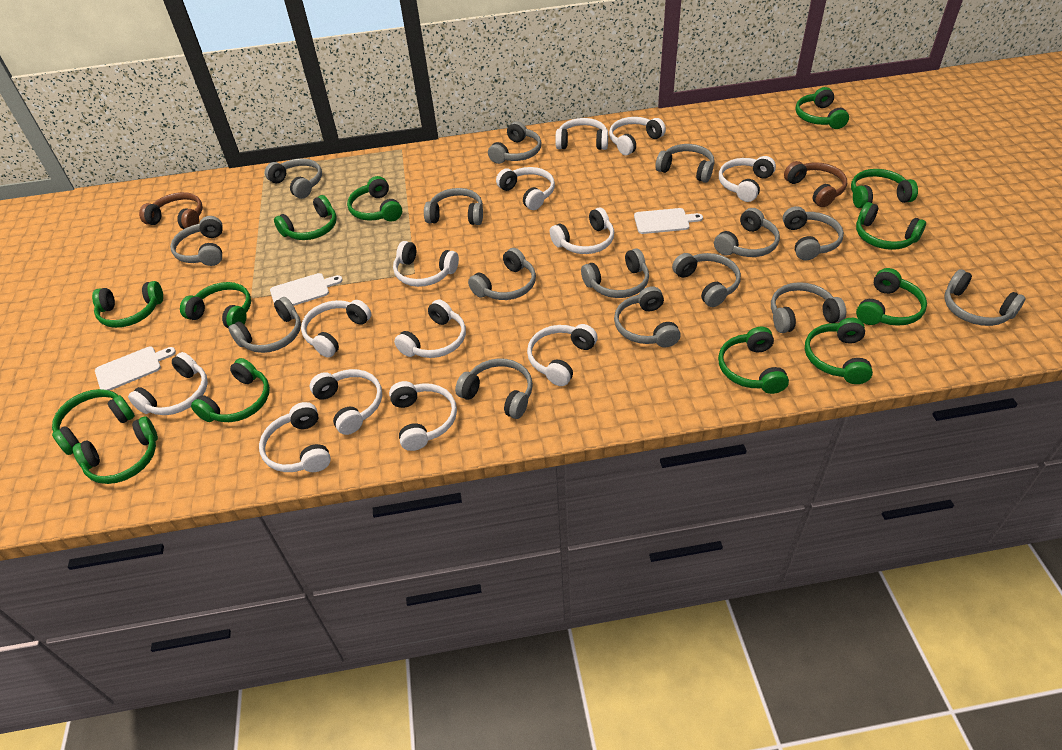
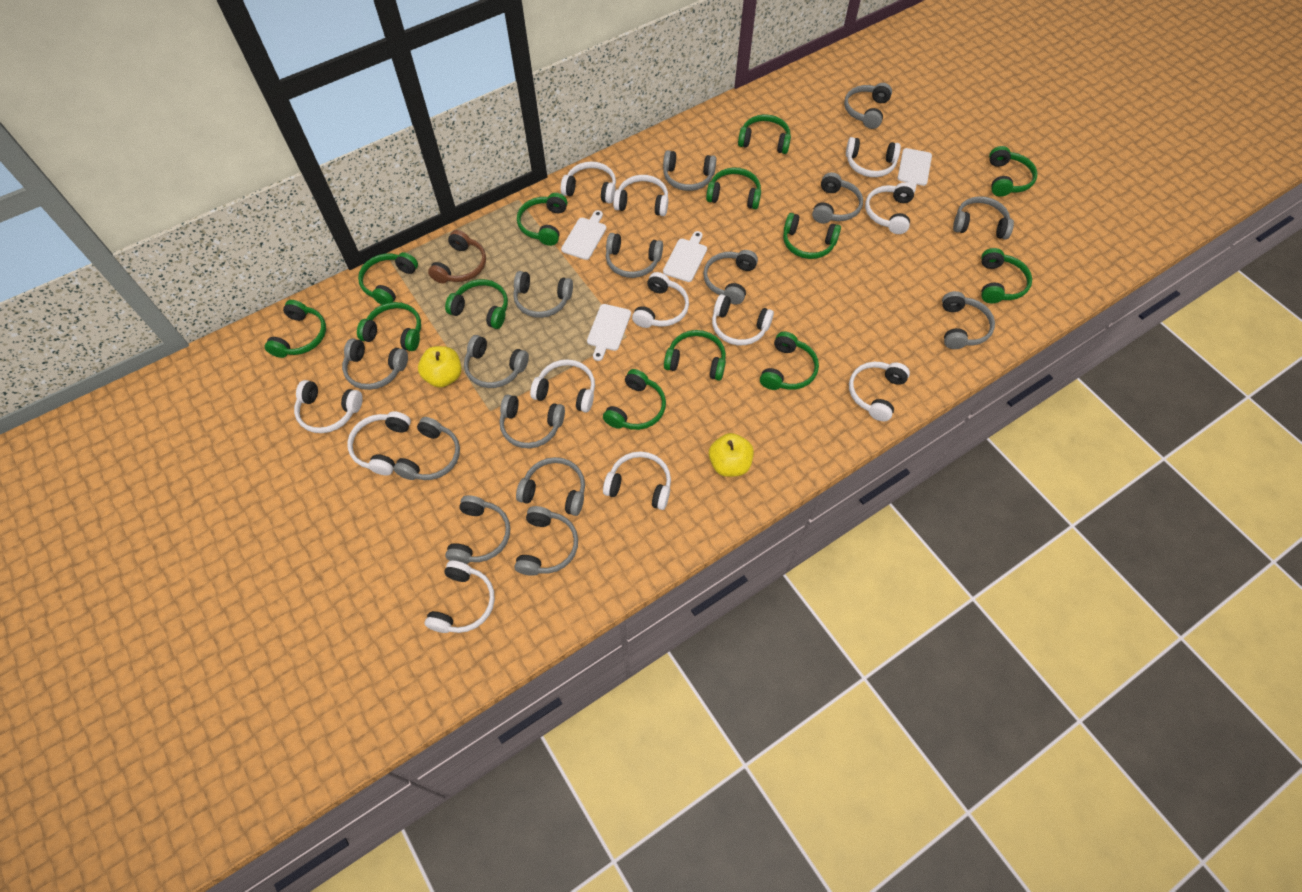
brown headphones: 2 -> 1
white cutting board: 3 -> 4
white headphones: 13 -> 12
yellow apple: 0 -> 2

